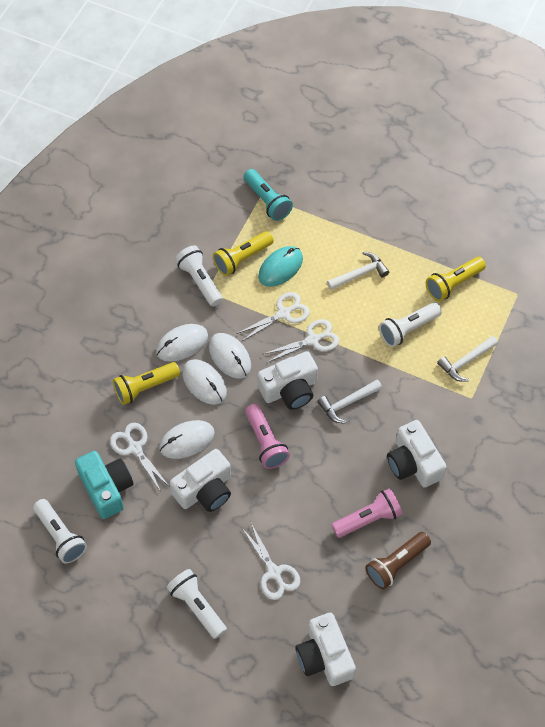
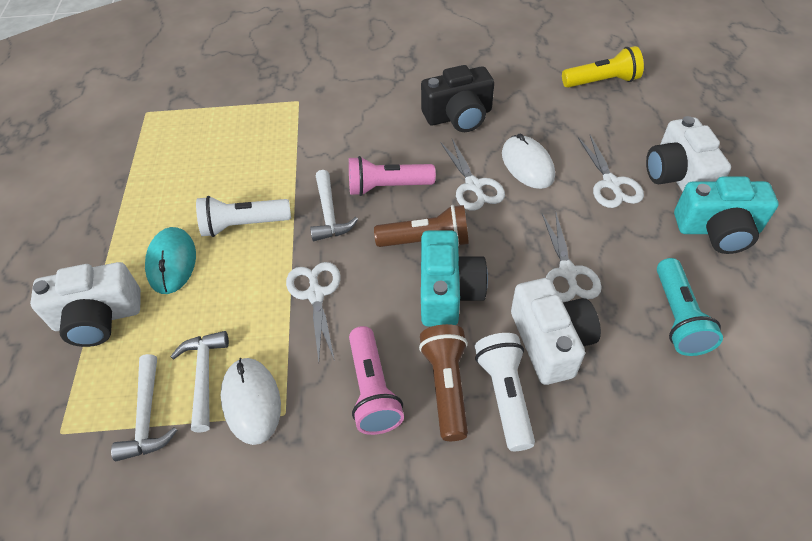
black camera: 0 -> 1
brown flashlight: 1 -> 2
turquoise camera: 1 -> 2
white camera: 4 -> 3
white flashlight: 4 -> 2
white mouse: 4 -> 2
yellow flashlight: 3 -> 1

